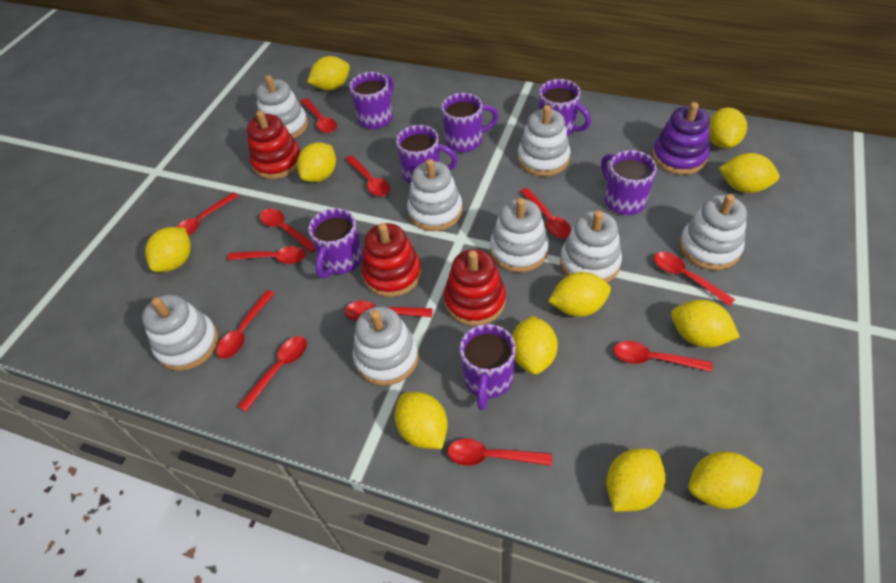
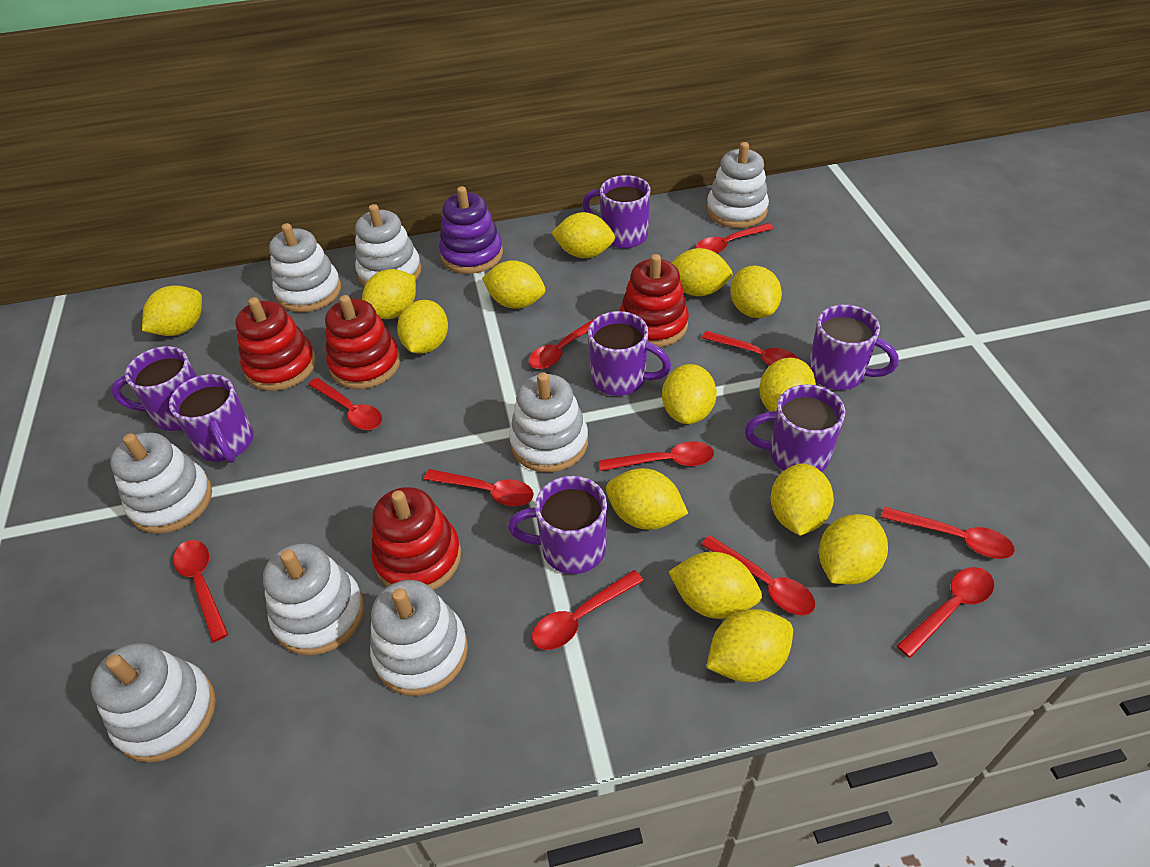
red spoon: 12 -> 11
red stacking toy: 3 -> 4
yellow lemon: 11 -> 14

